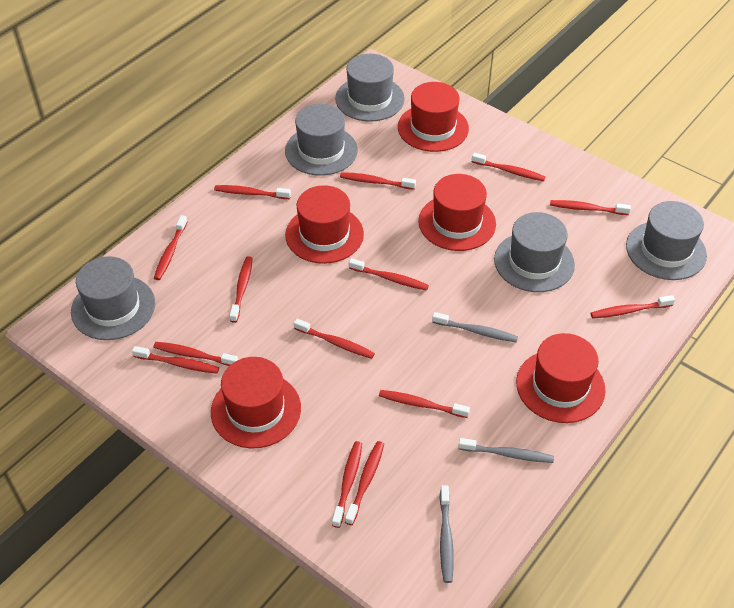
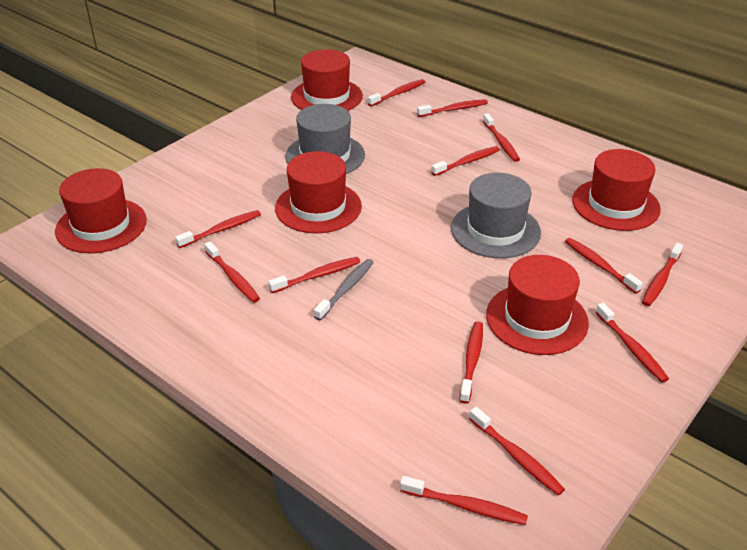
grey hat: 5 -> 2
grey toothbrush: 3 -> 1
red toothbrush: 14 -> 13

